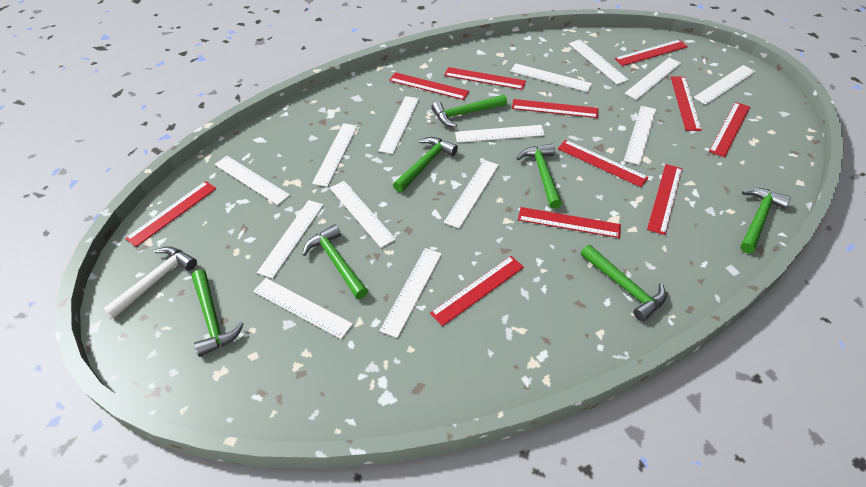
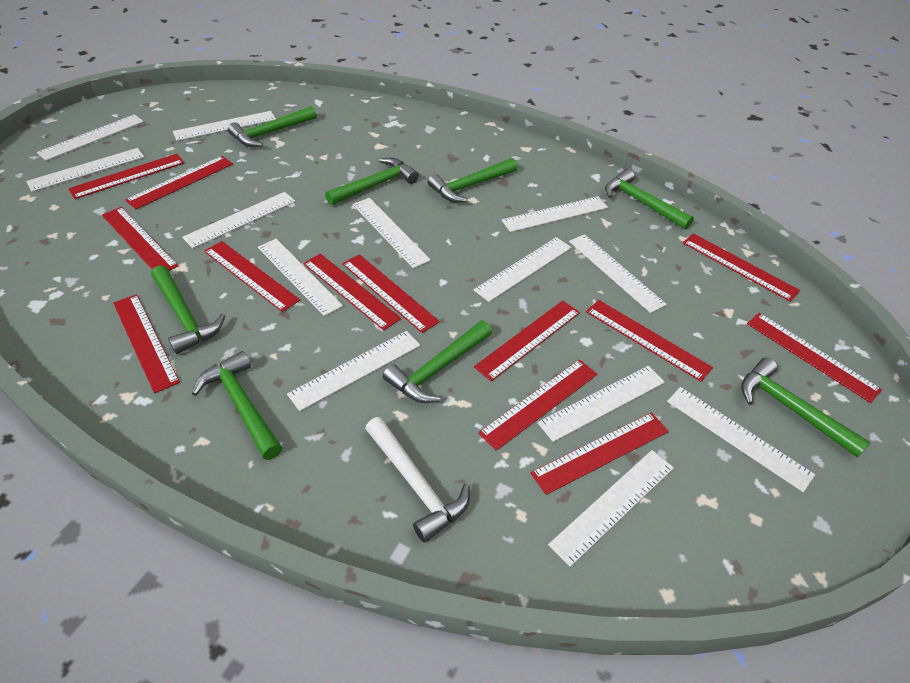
green hammer: 7 -> 8
red ruler: 11 -> 13
white ruler: 14 -> 13

